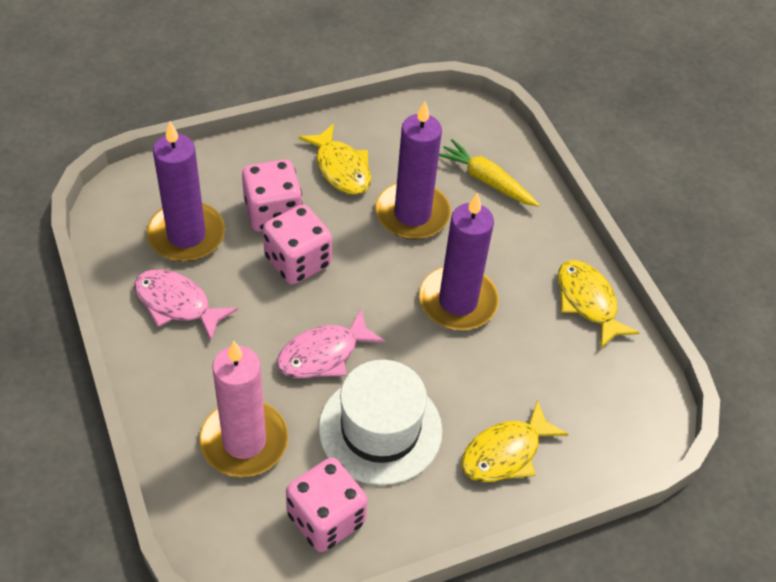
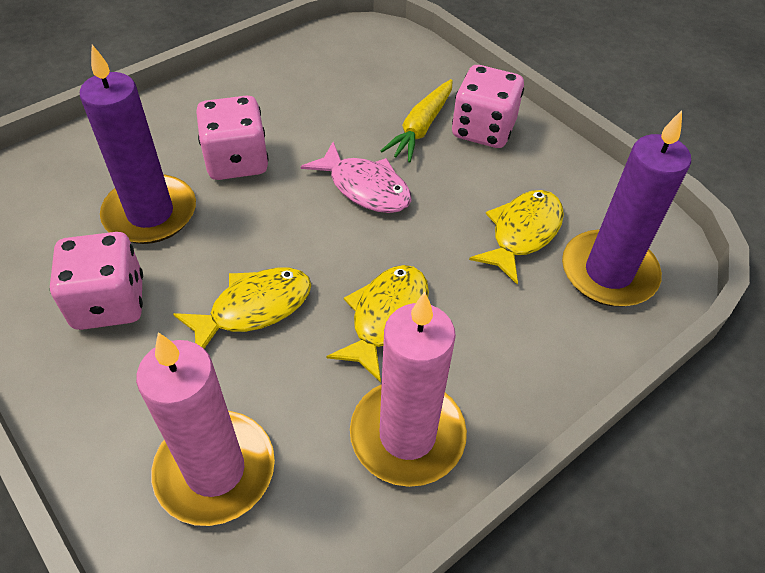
pink candle: 1 -> 2
pink fish: 2 -> 1
purple candle: 3 -> 2
white hat: 1 -> 0

